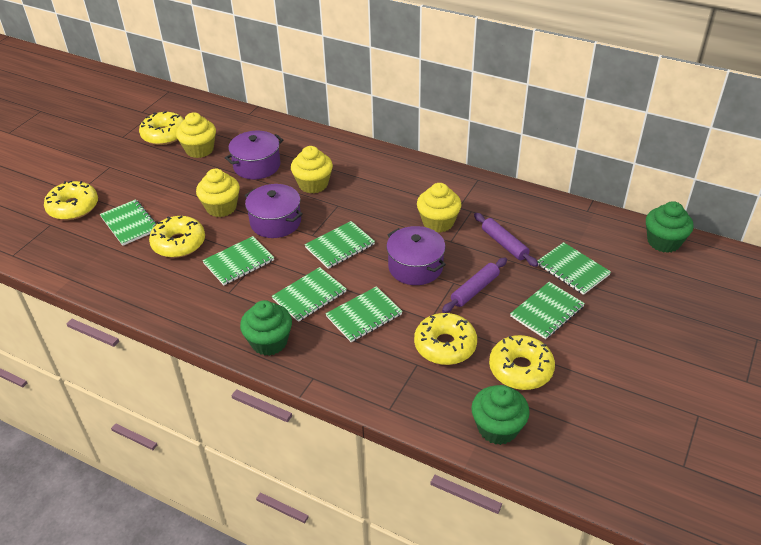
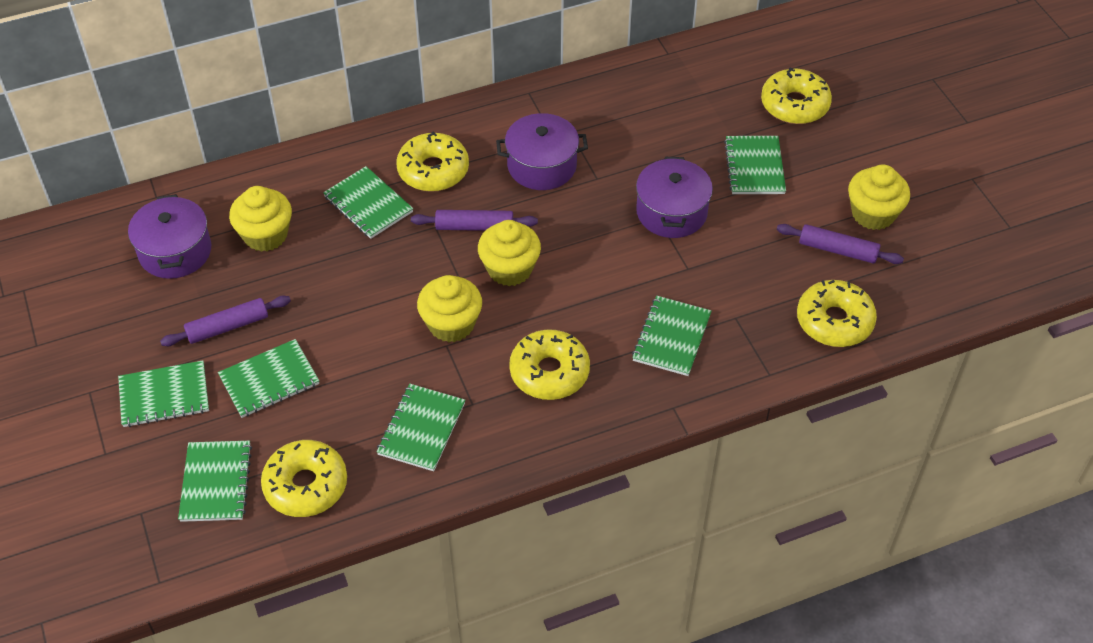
green cupcake: 3 -> 0
purple rolling pin: 2 -> 3

